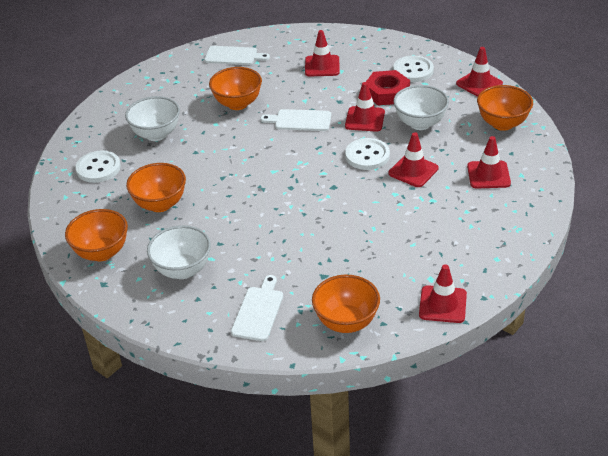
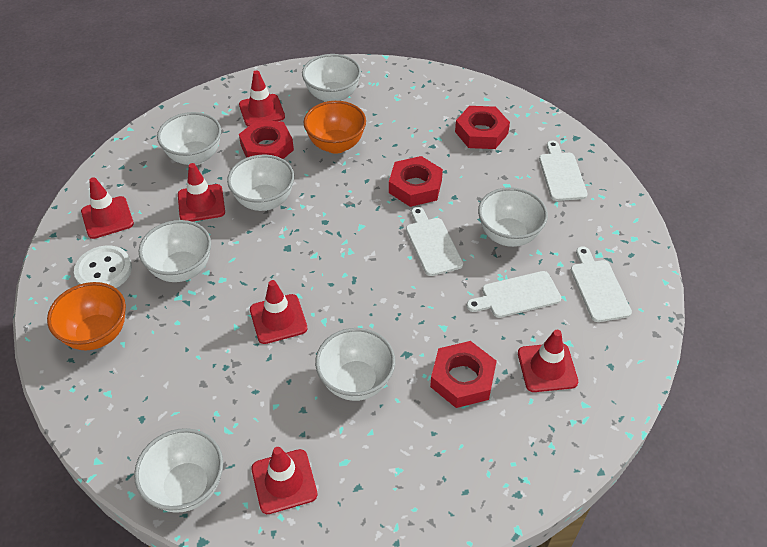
orange bowl: 5 -> 2
red nut: 1 -> 4
white bowl: 3 -> 7
white button: 3 -> 1
white cutting board: 3 -> 4

